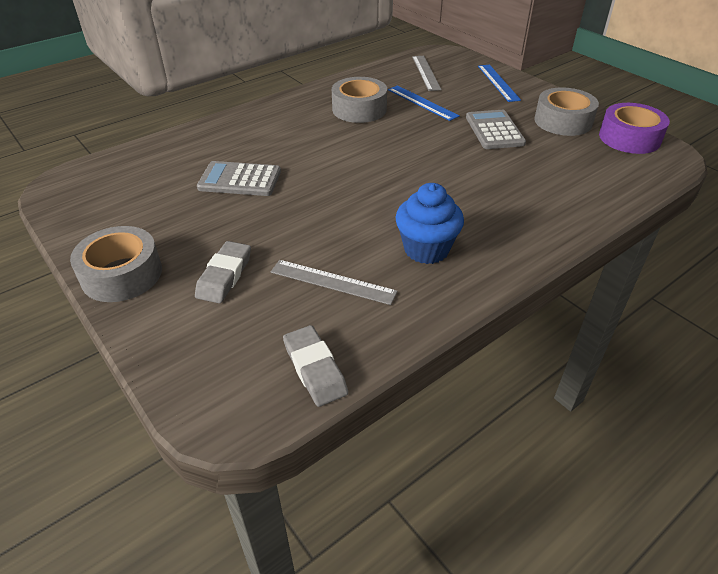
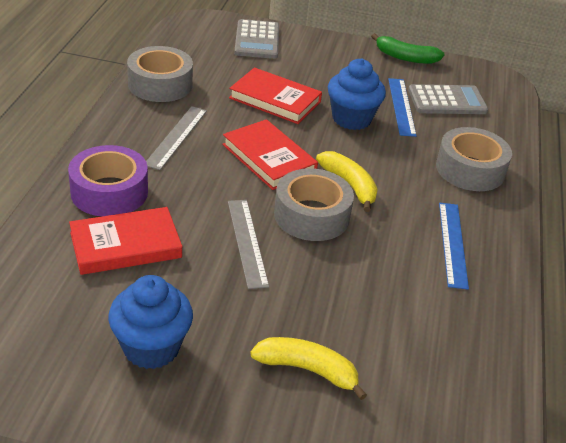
blue cupcake: 1 -> 2
green banana: 0 -> 1
grey eraser: 2 -> 0
red book: 0 -> 3
yellow banana: 0 -> 2

